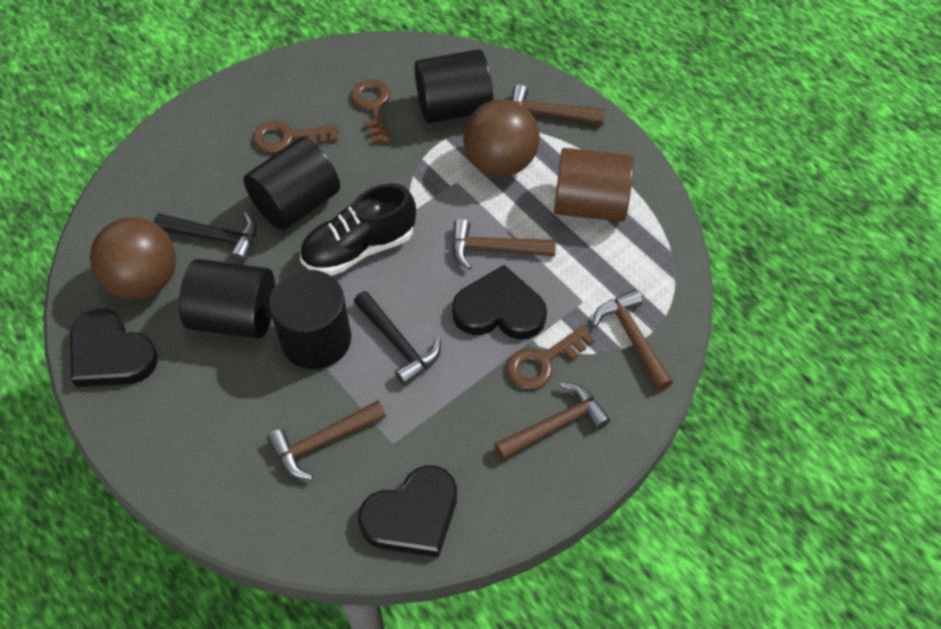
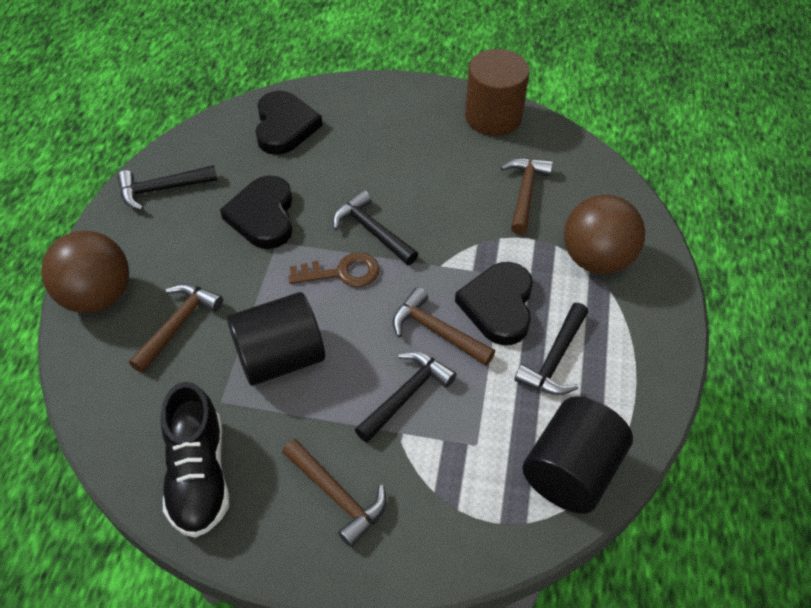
black cylinder: 4 -> 2
black hammer: 2 -> 4
brown hammer: 5 -> 4
brown key: 3 -> 1

